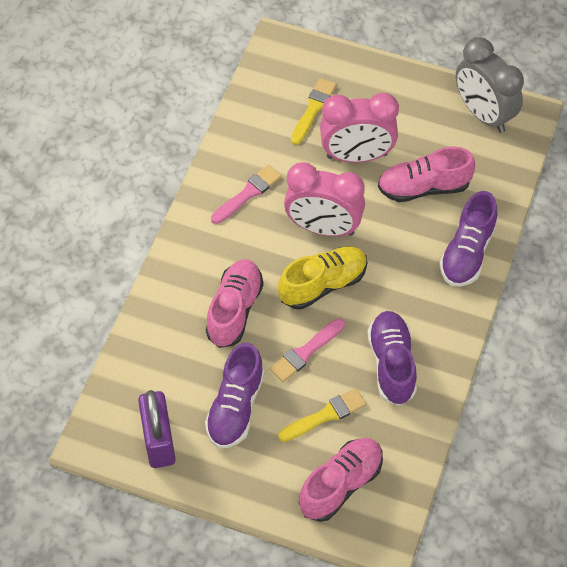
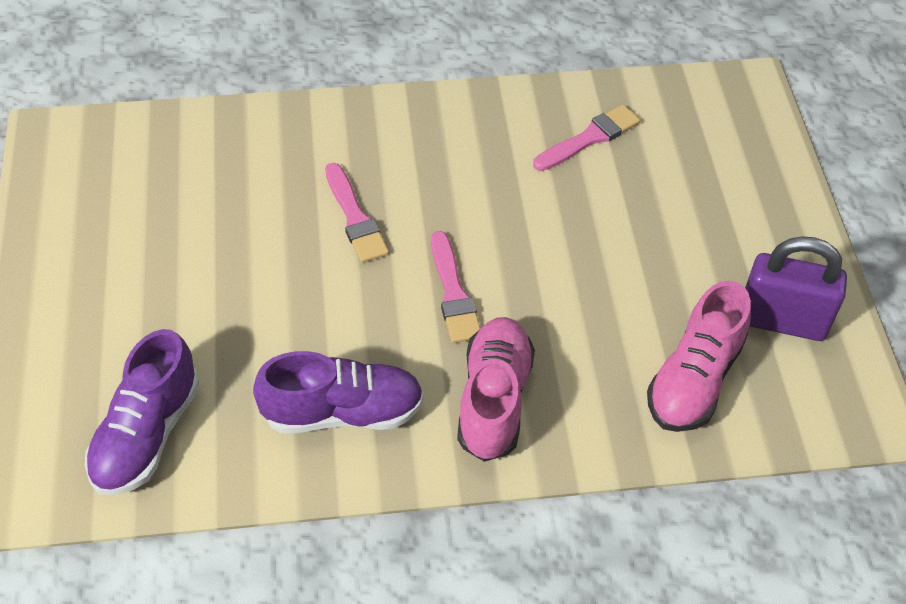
grey clock: 1 -> 0
pink brush: 2 -> 3
pink clock: 2 -> 0
pink shoe: 3 -> 2
purple shoe: 3 -> 2
yellow brush: 2 -> 0
yellow shoe: 1 -> 0

